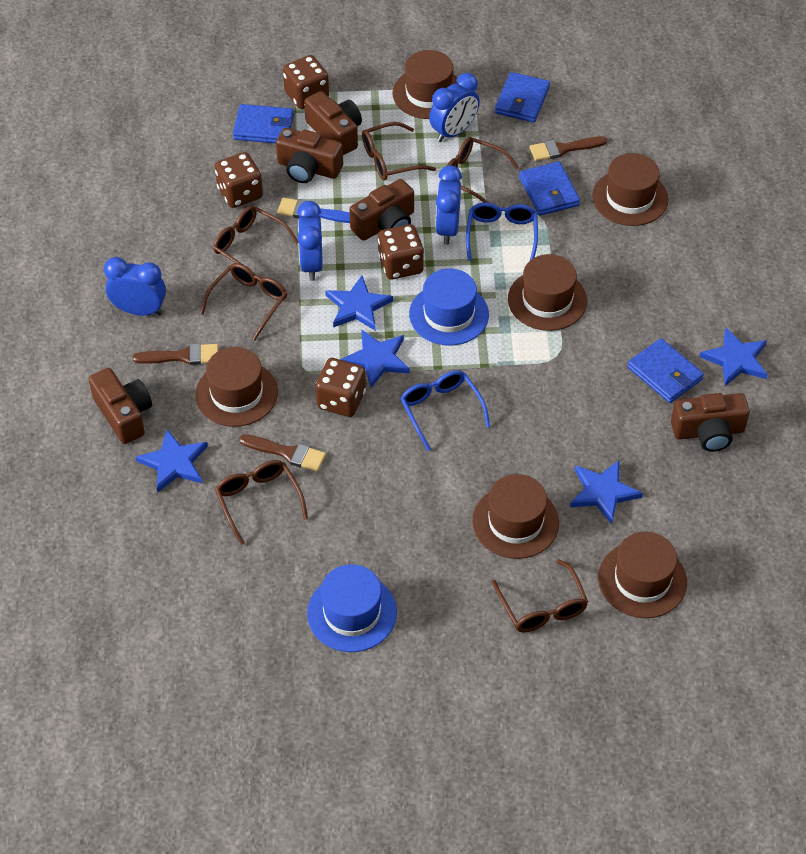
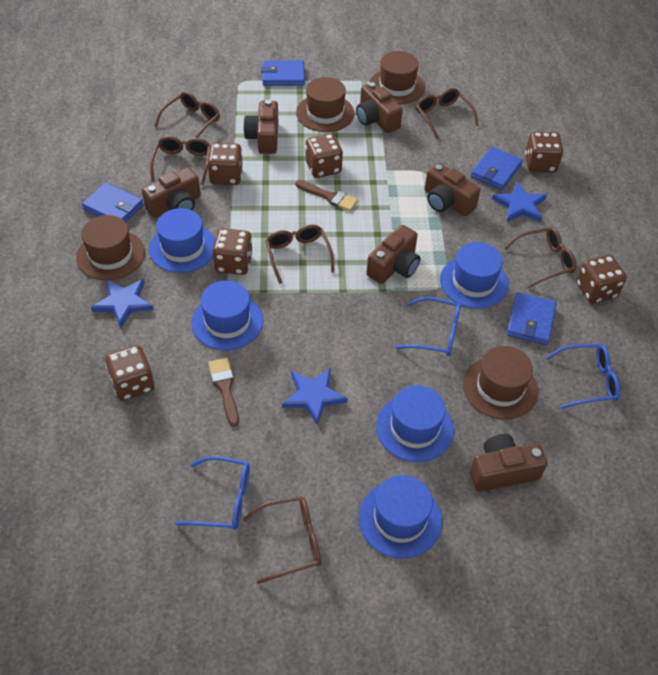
blue brush: 1 -> 0
blue clock: 4 -> 0
blue glasses: 2 -> 3
blue hat: 2 -> 5
blue star: 5 -> 3
brown brush: 3 -> 2
brown camera: 5 -> 6
brown dice: 4 -> 6
brown hat: 6 -> 4

